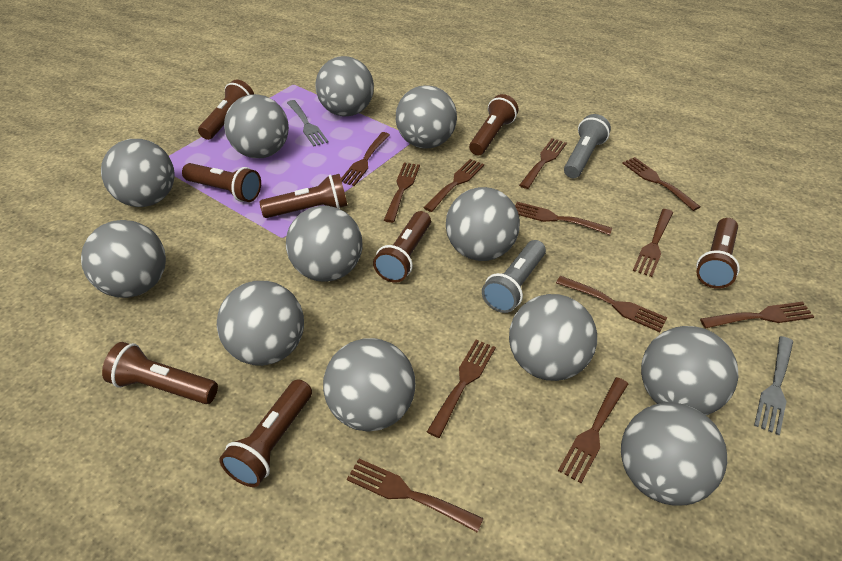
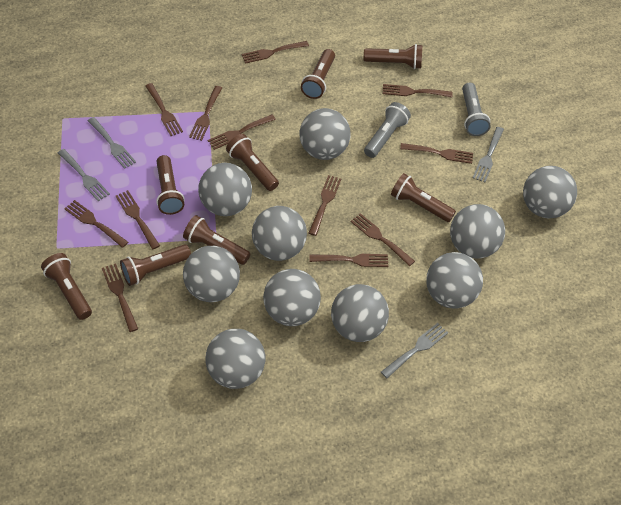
grey ball: 12 -> 10
grey fork: 2 -> 4

